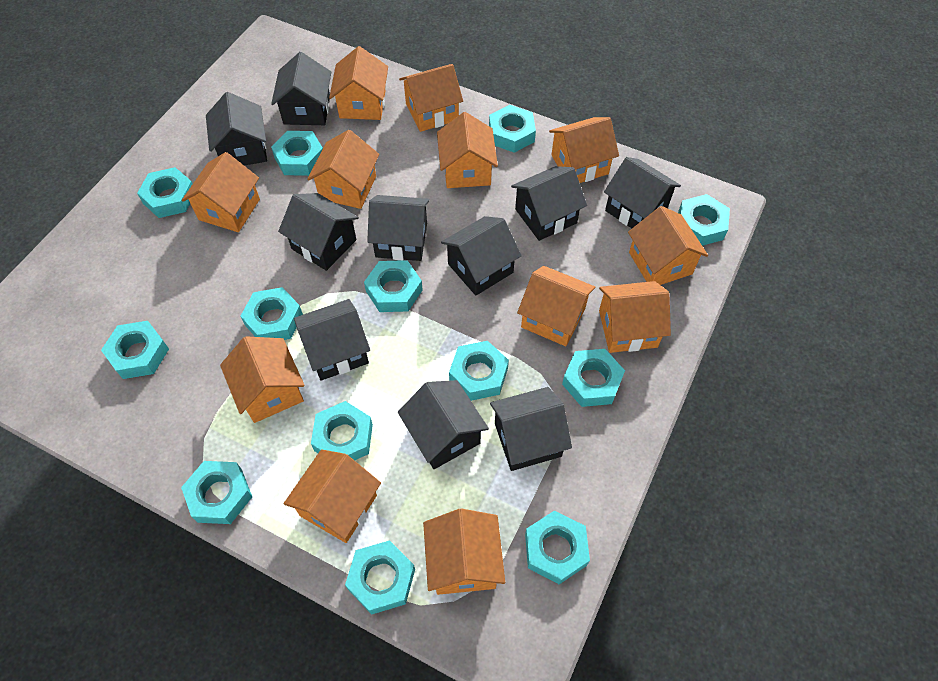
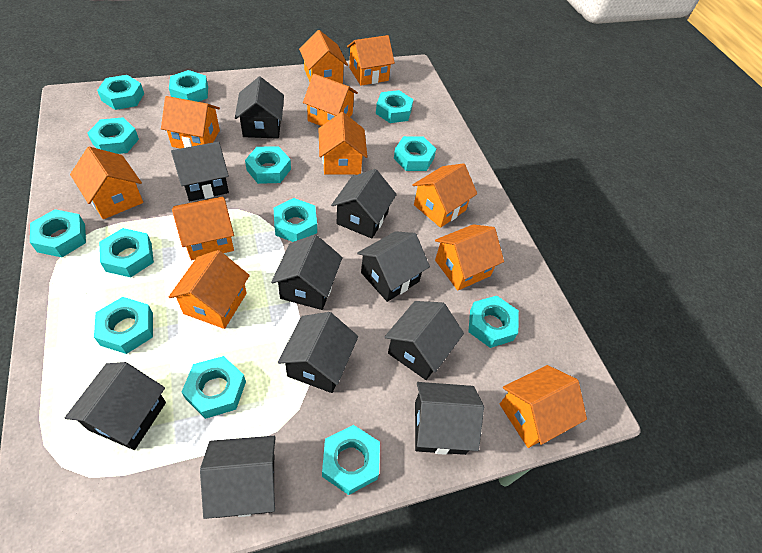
orange house: 12 -> 11

